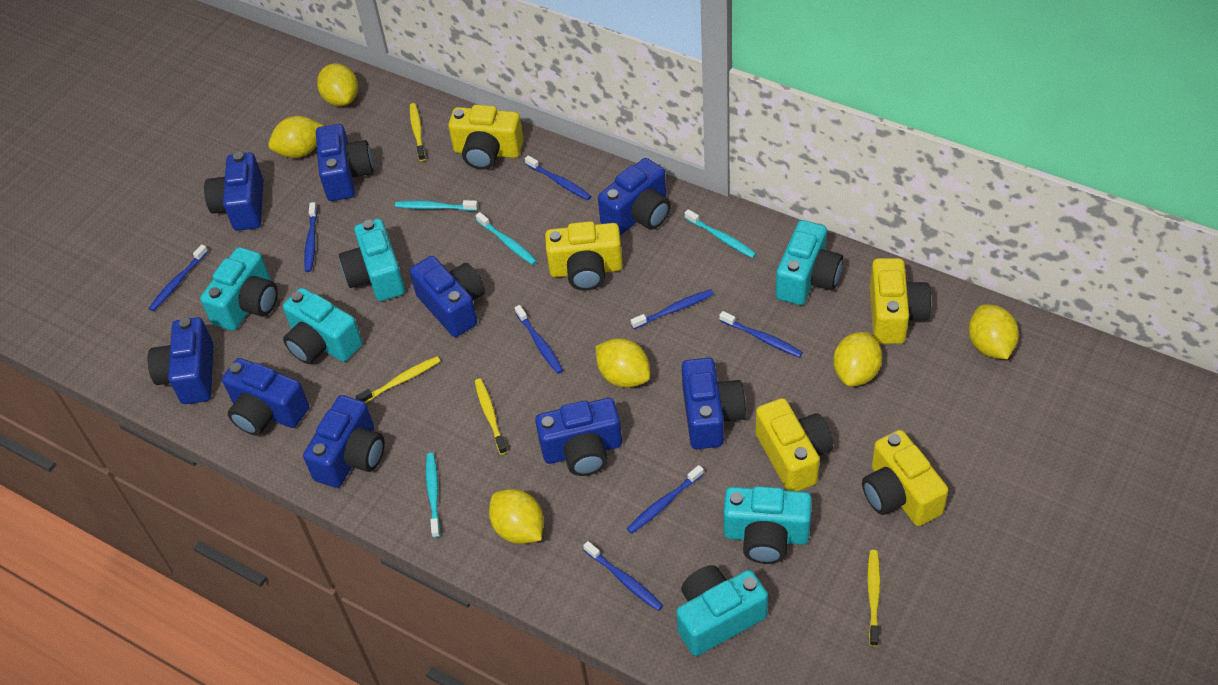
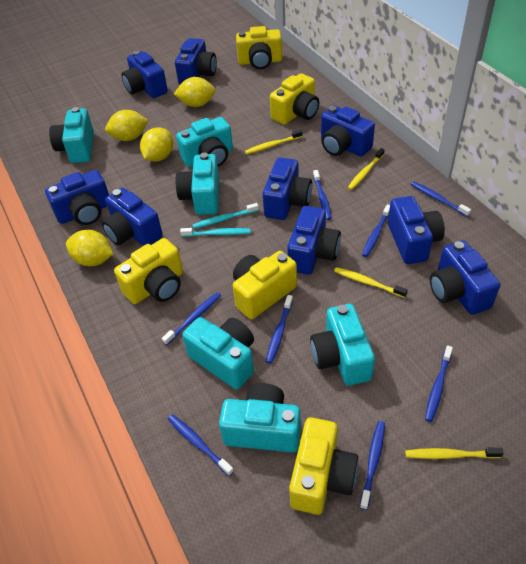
turquoise toothbrush: 4 -> 2
yellow lemon: 6 -> 4

